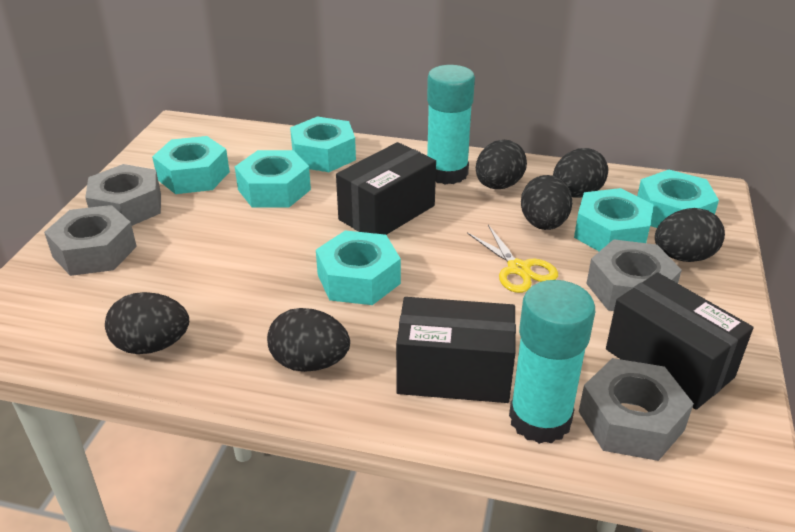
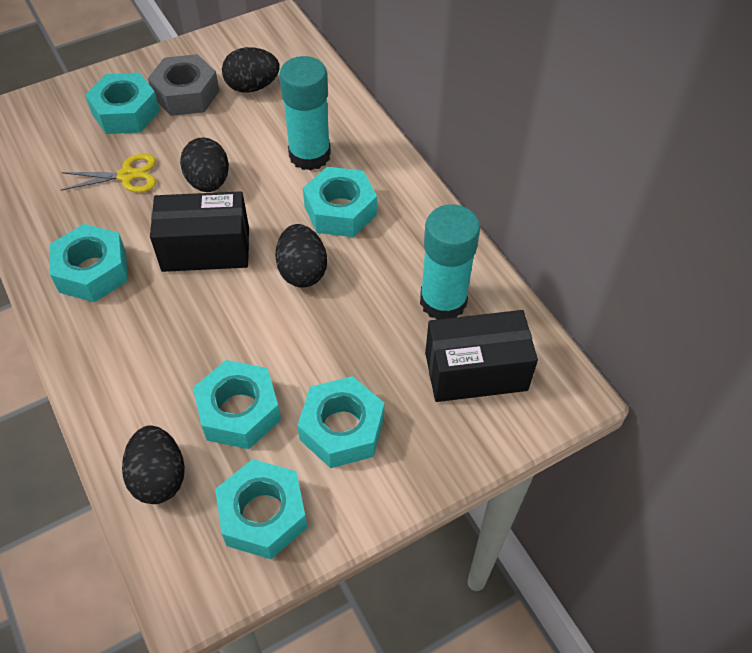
black box: 3 -> 2
black egg: 6 -> 4
grey nut: 4 -> 1

